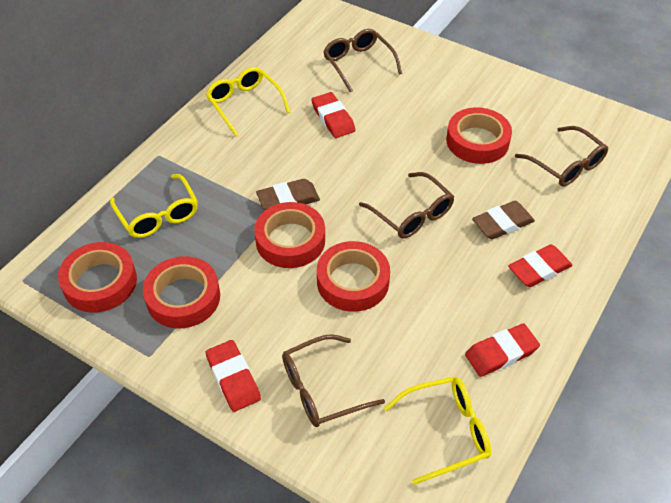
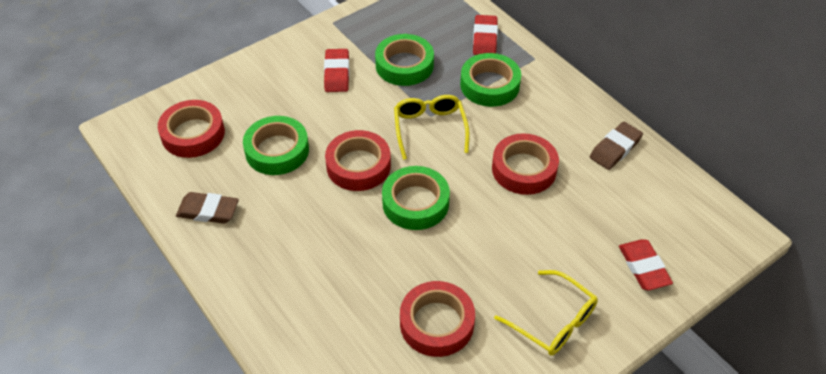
brown glasses: 4 -> 0
green tape: 0 -> 4
red eraser: 4 -> 3
red tape: 5 -> 4
yellow glasses: 3 -> 2

